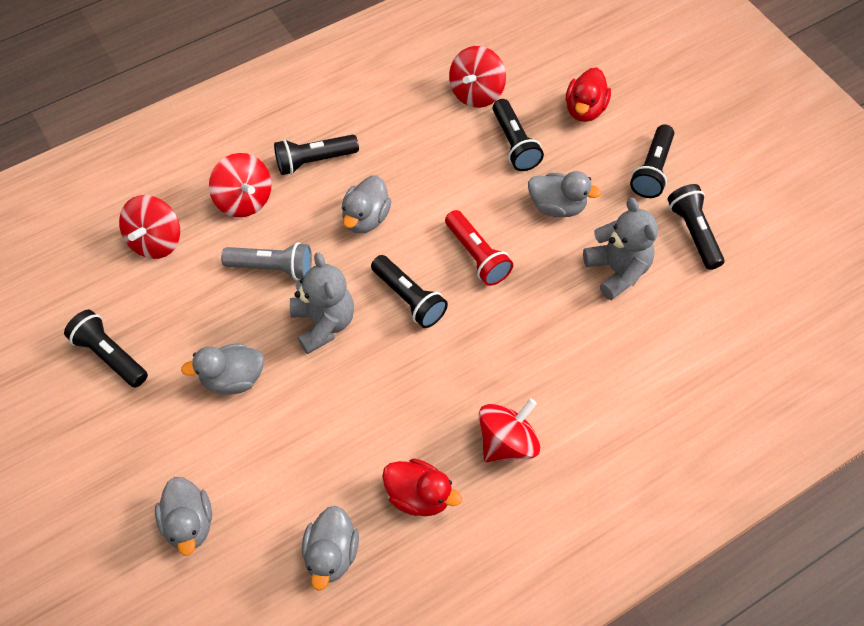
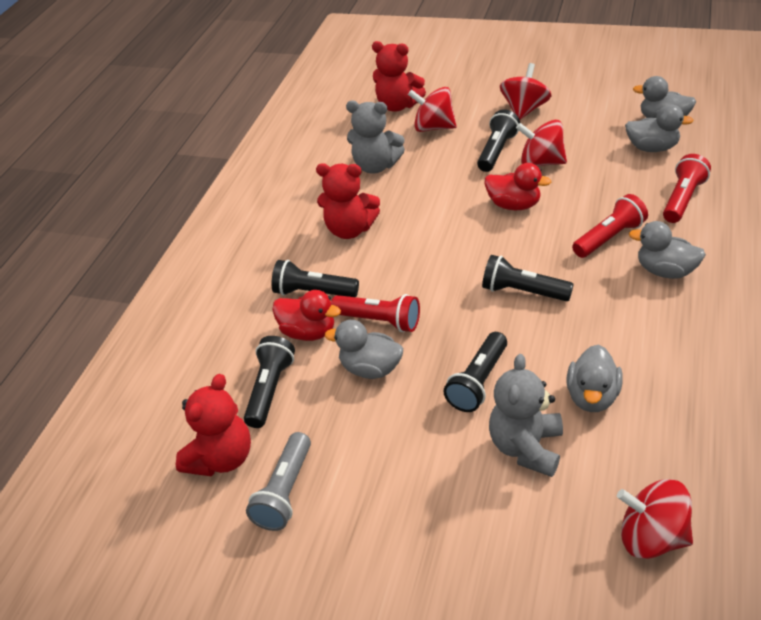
black flashlight: 6 -> 5
red flashlight: 1 -> 3
red teddy bear: 0 -> 3

